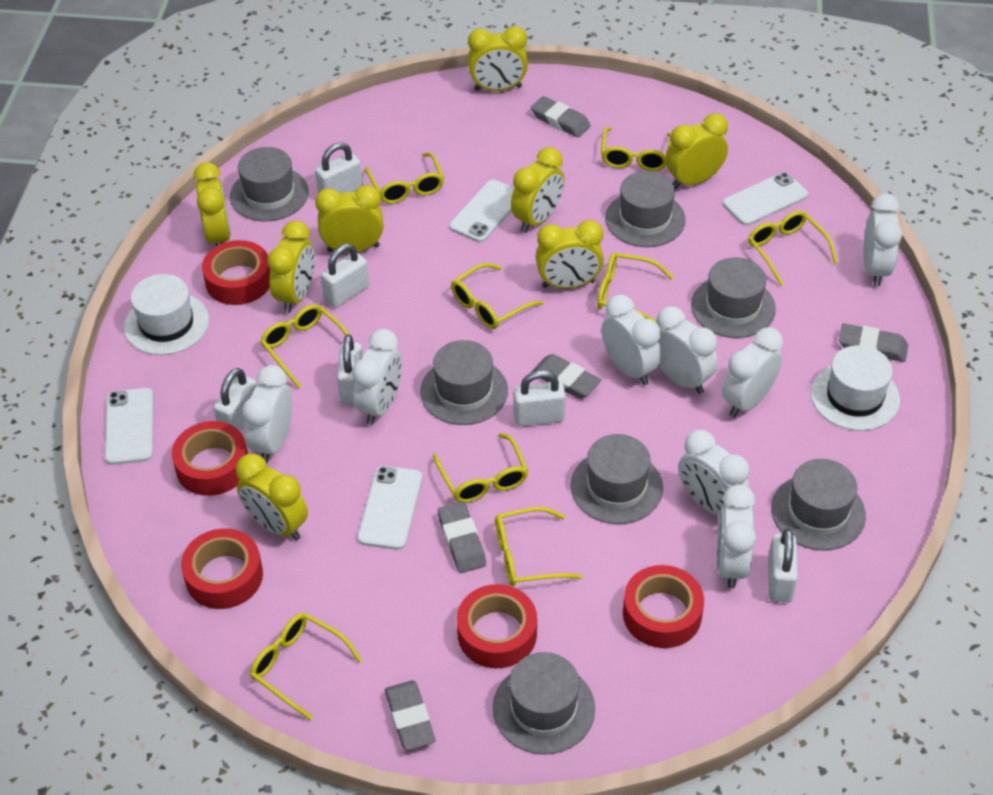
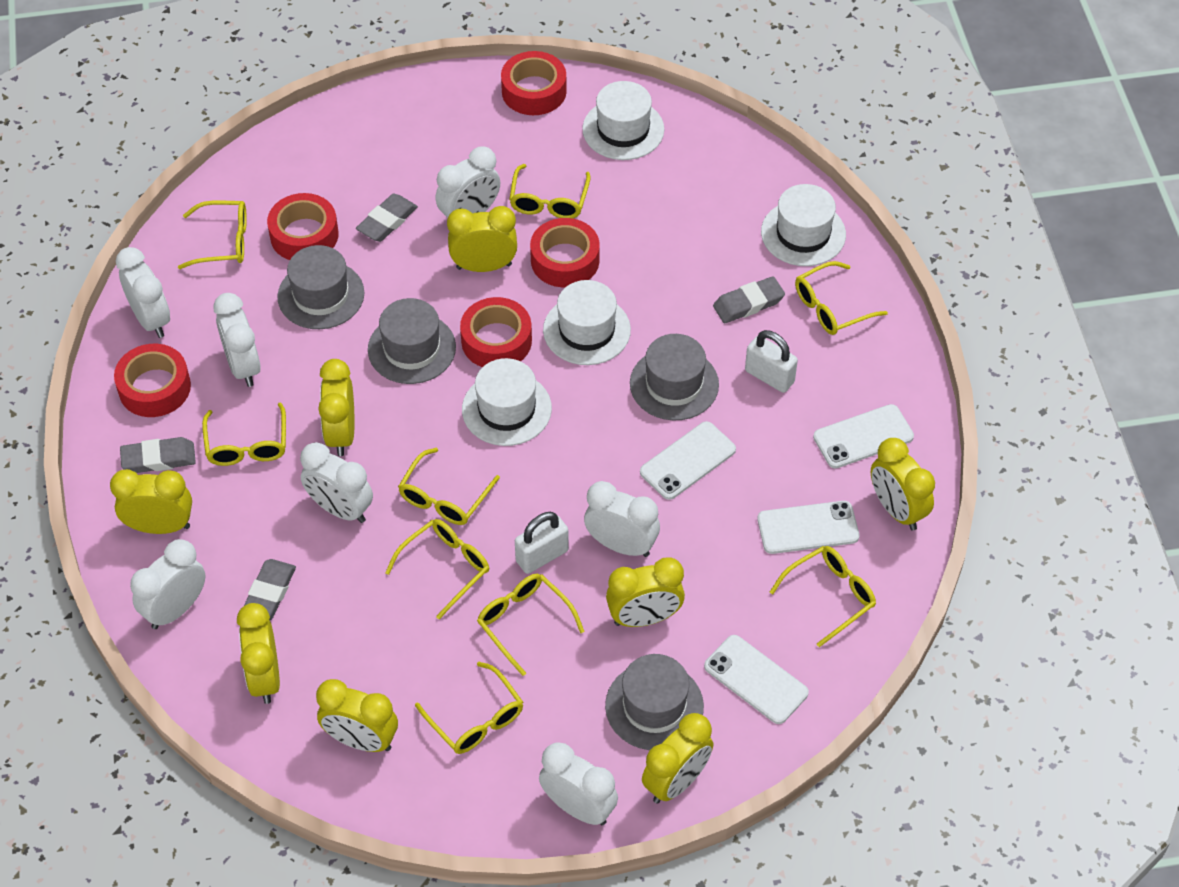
grey eraser: 5 -> 4
grey hat: 7 -> 4
white clock: 8 -> 7
white hat: 2 -> 4
white padlock: 6 -> 2

